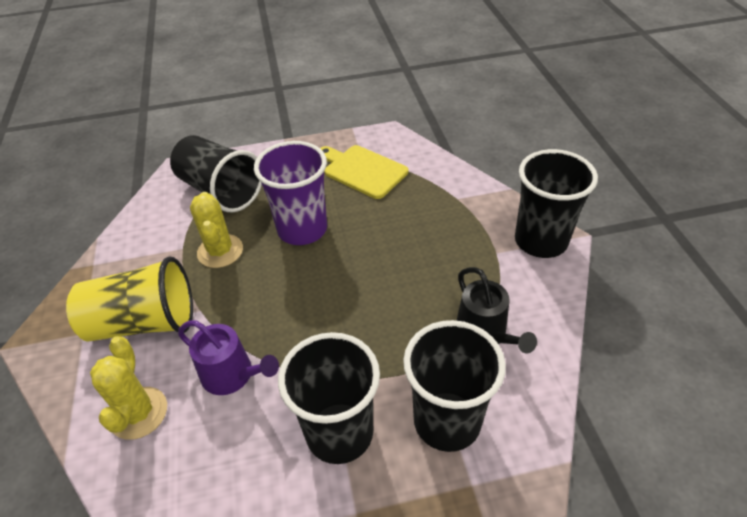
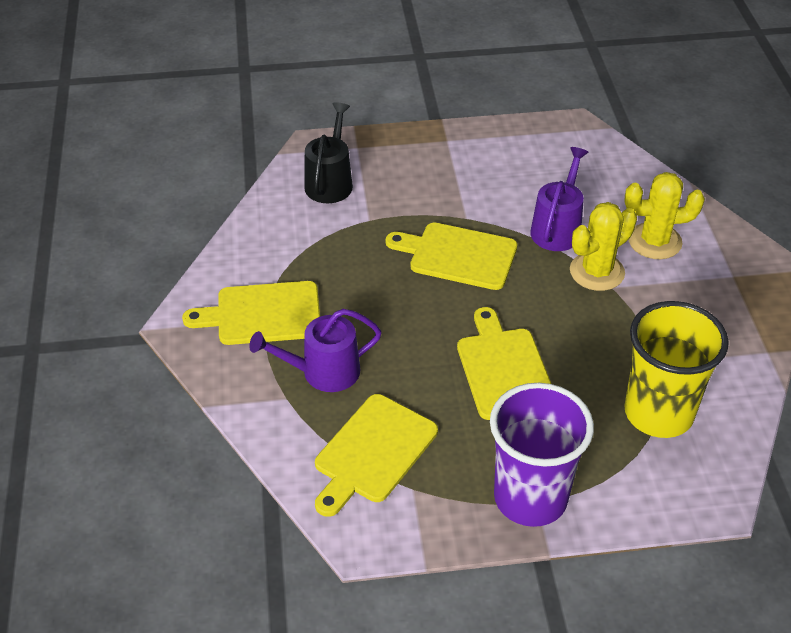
black cup: 4 -> 0
purple watering can: 1 -> 2
yellow cutting board: 1 -> 4

